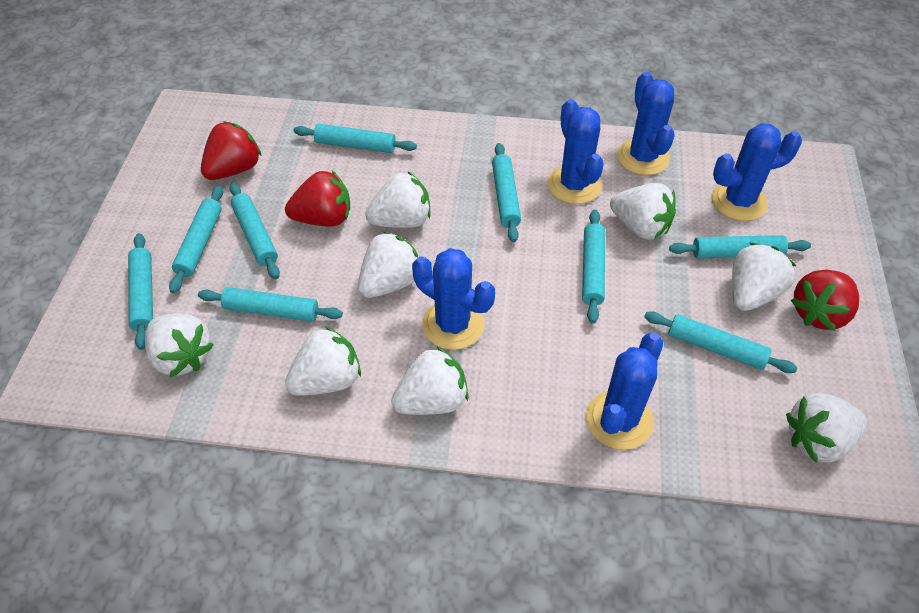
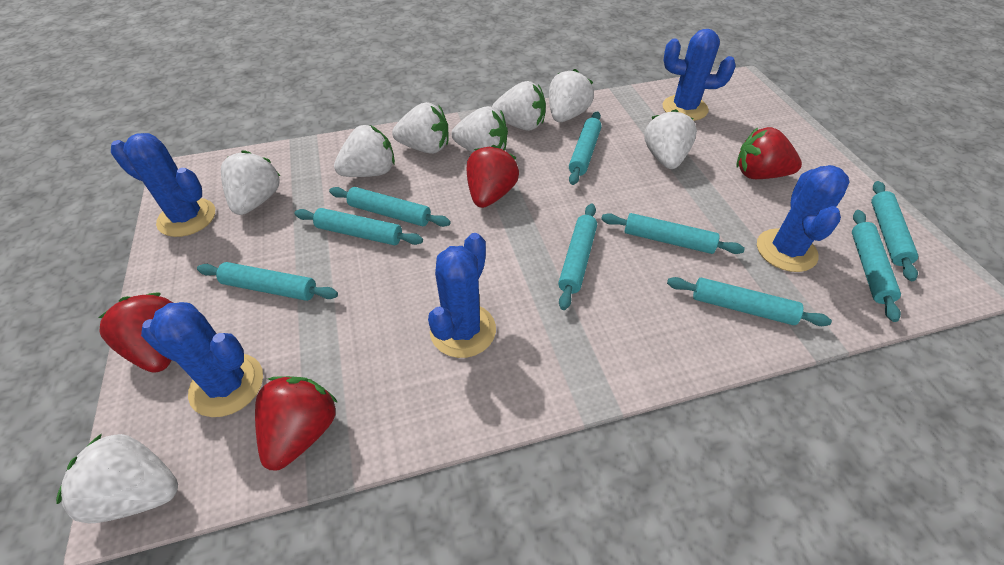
red strawberry: 3 -> 4

